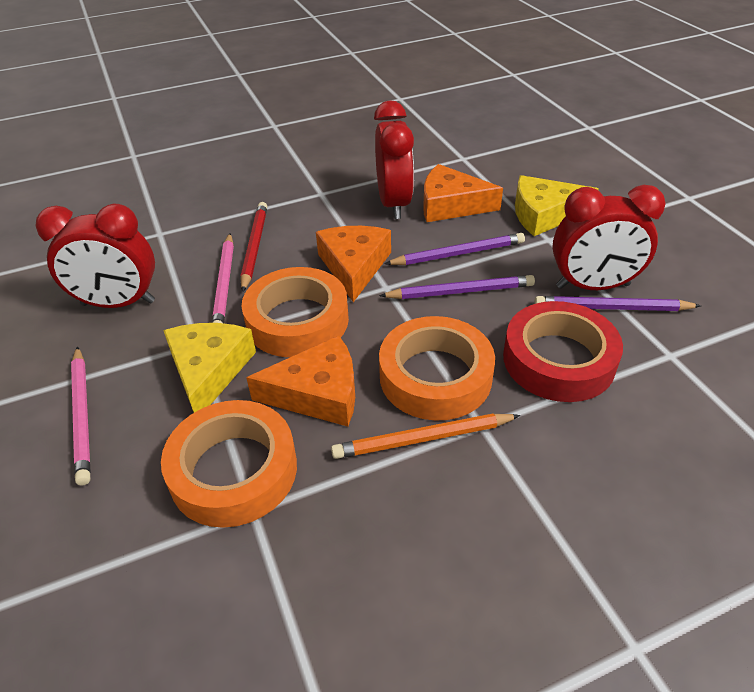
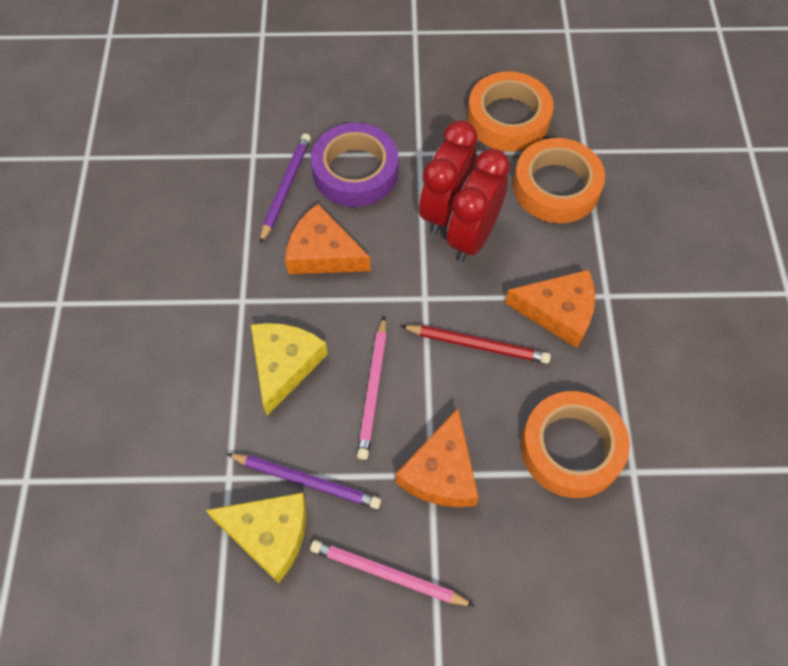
orange pencil: 1 -> 0
purple pencil: 3 -> 2
purple tape: 0 -> 1
red clock: 3 -> 2
red tape: 1 -> 0

